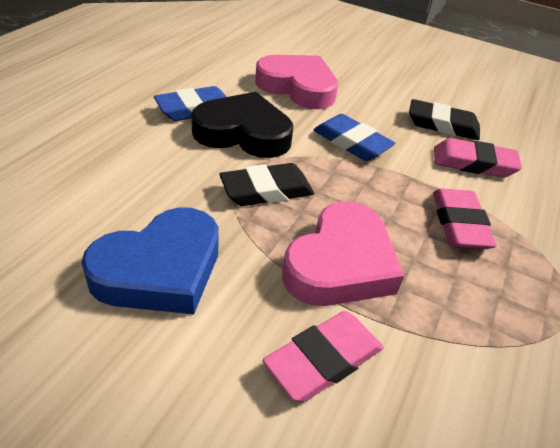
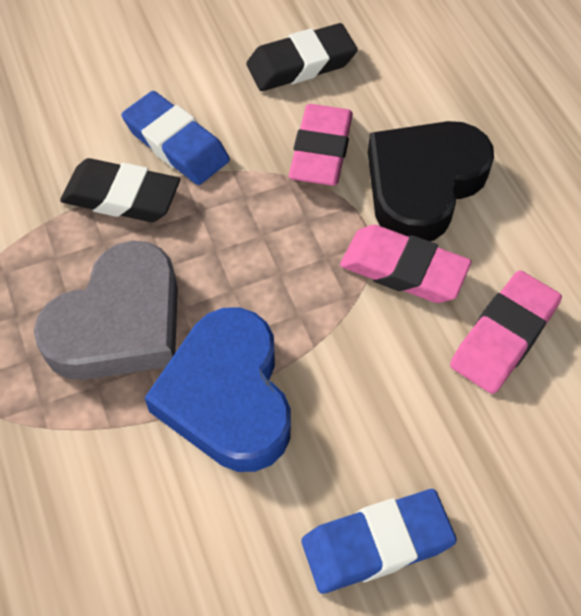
grey heart: 0 -> 1
pink heart: 2 -> 0

